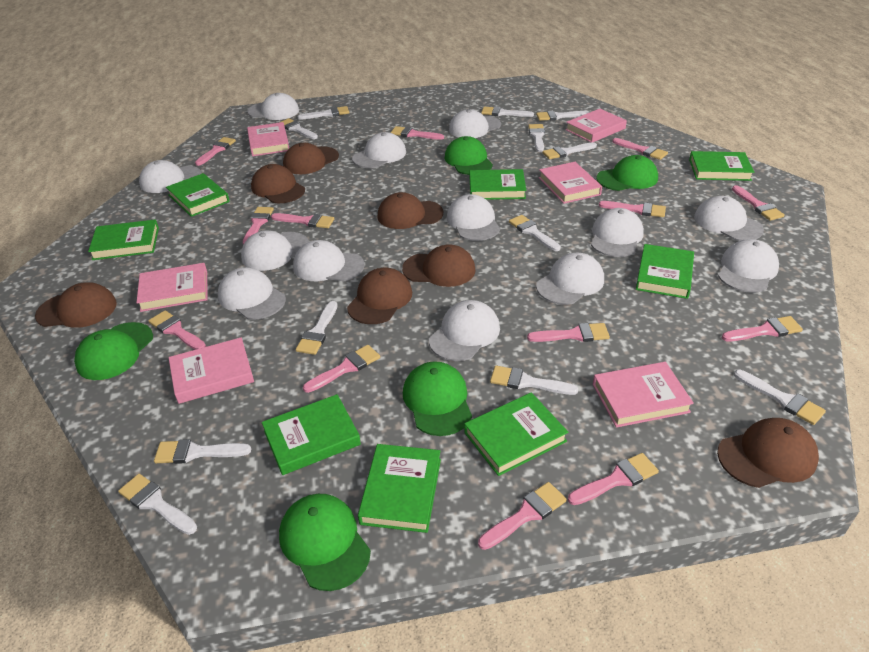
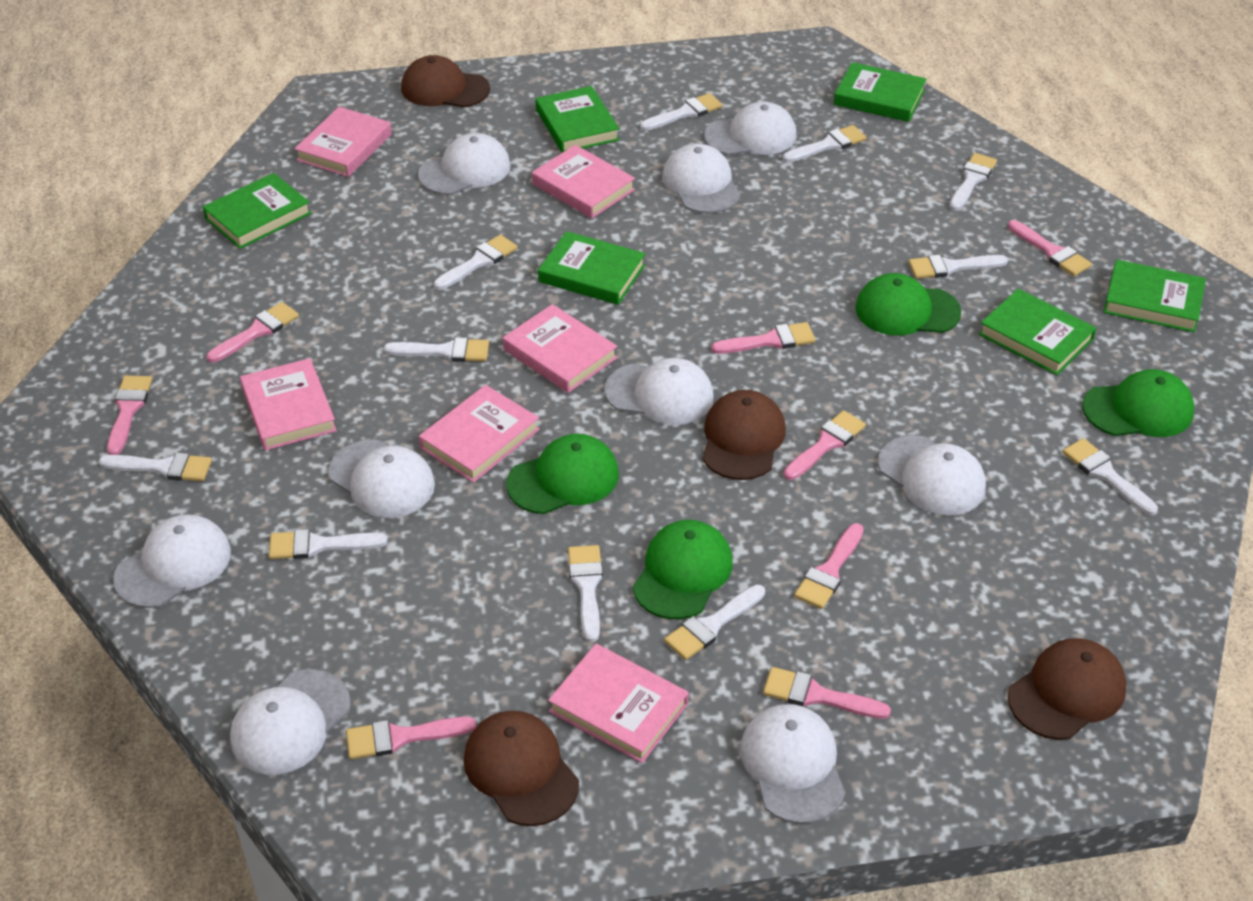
brown cap: 7 -> 4
green book: 8 -> 6
green cap: 5 -> 4
pink brush: 13 -> 8
white brush: 12 -> 11
white cap: 13 -> 9

